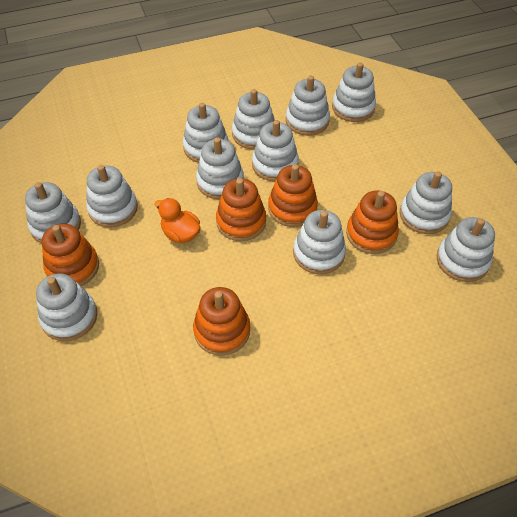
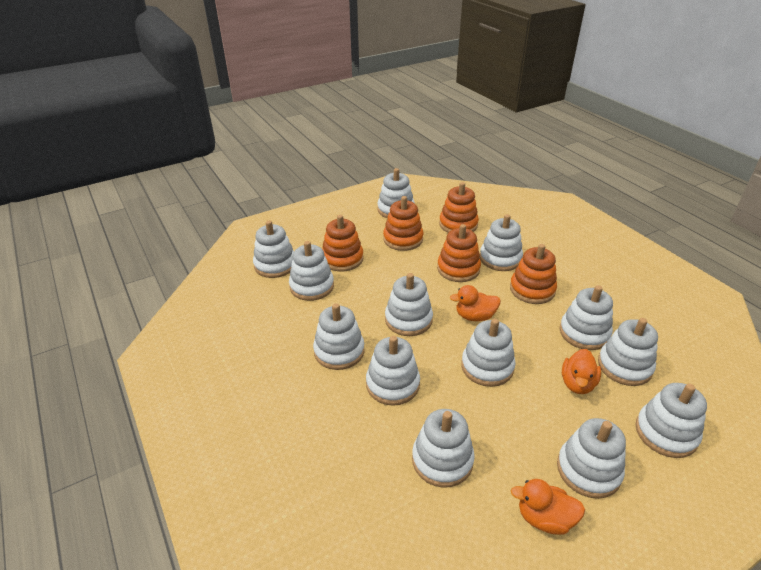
orange duck: 1 -> 3
white stacking toy: 12 -> 13

